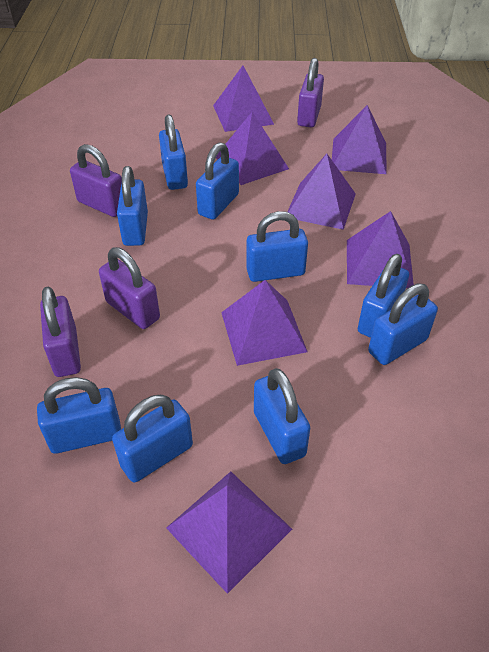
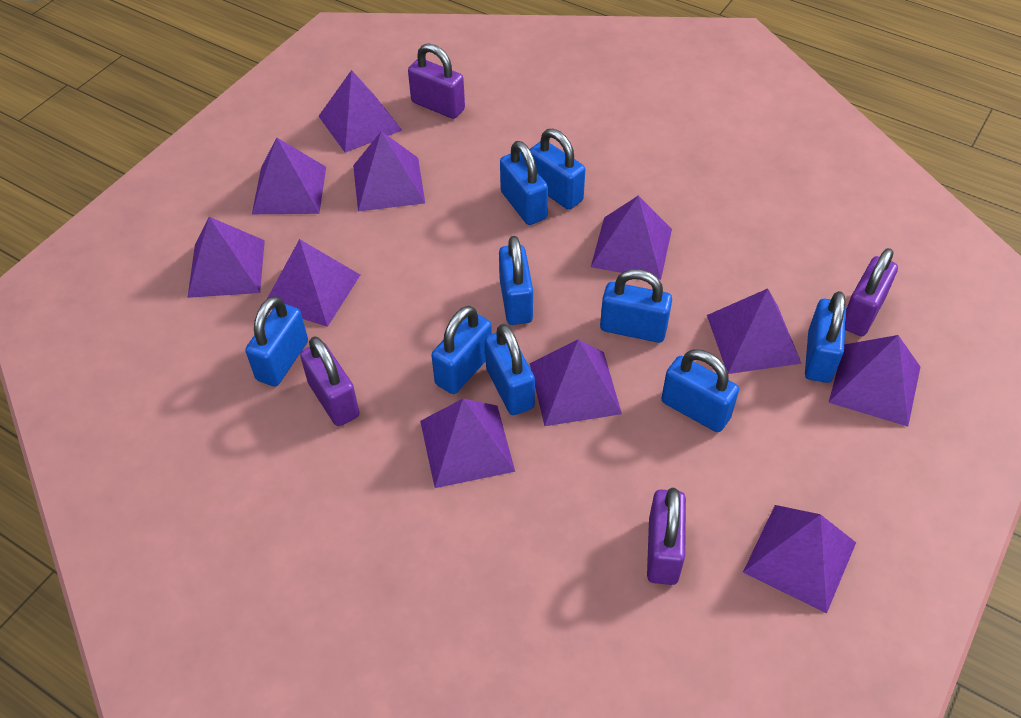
purple pyramid: 7 -> 11

